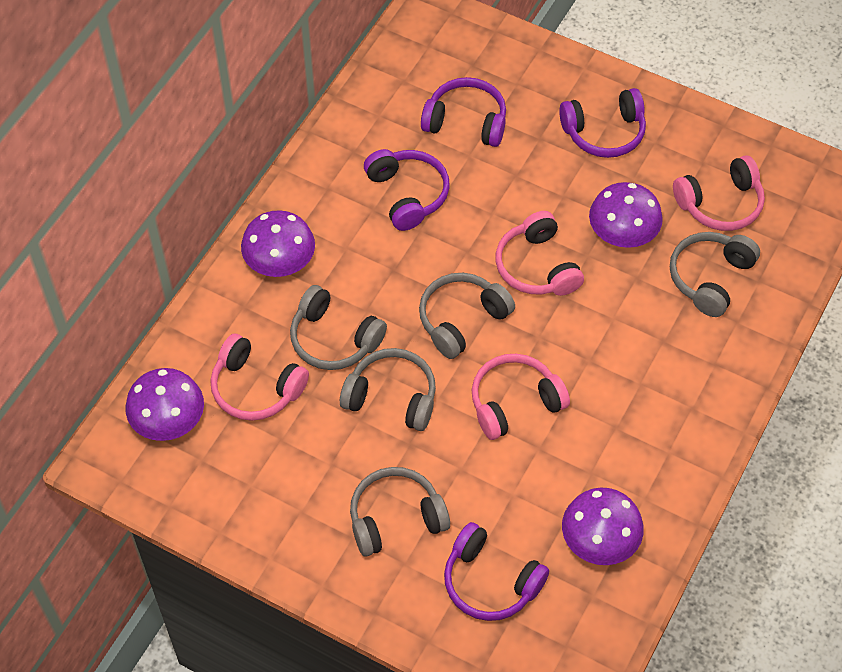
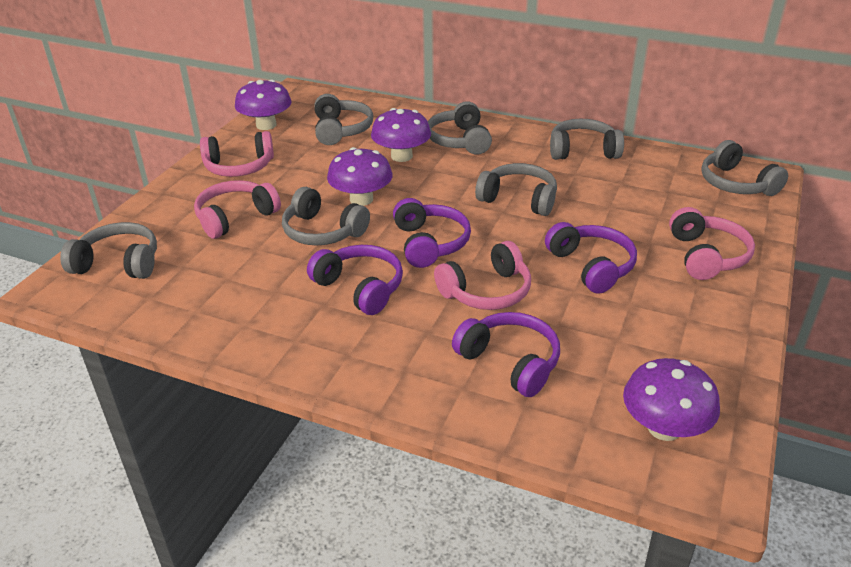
grey headphones: 5 -> 7

